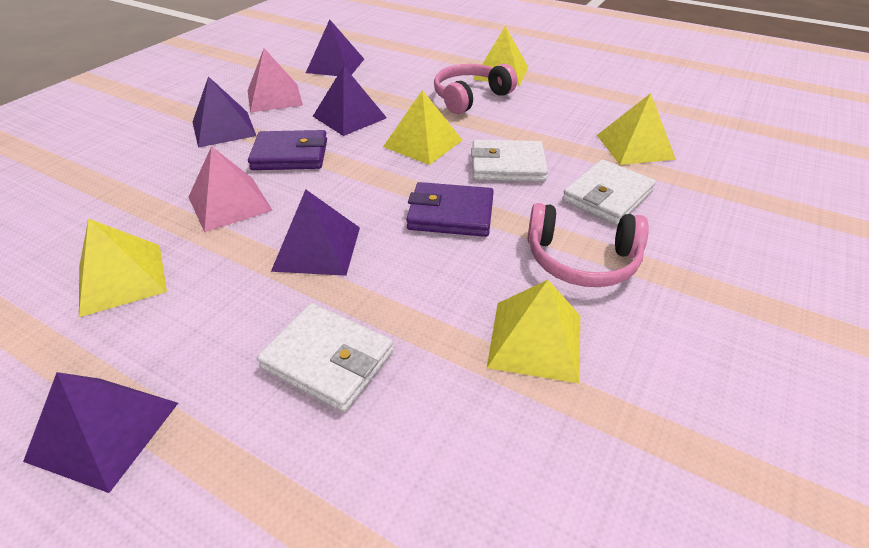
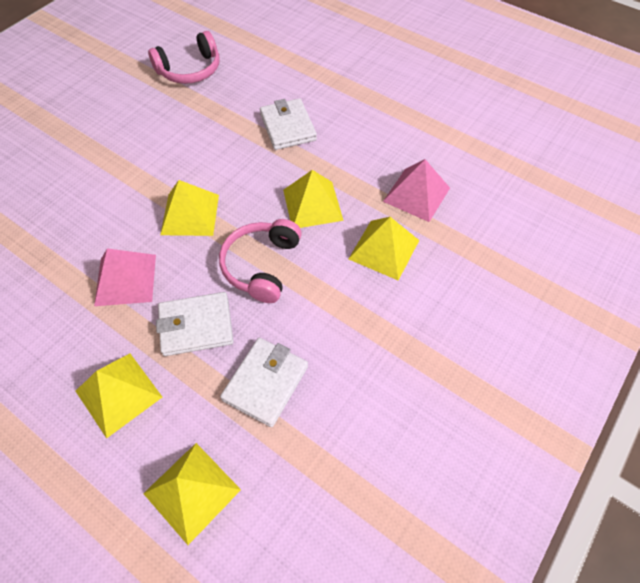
purple pyramid: 5 -> 0
purple wallet: 2 -> 0

